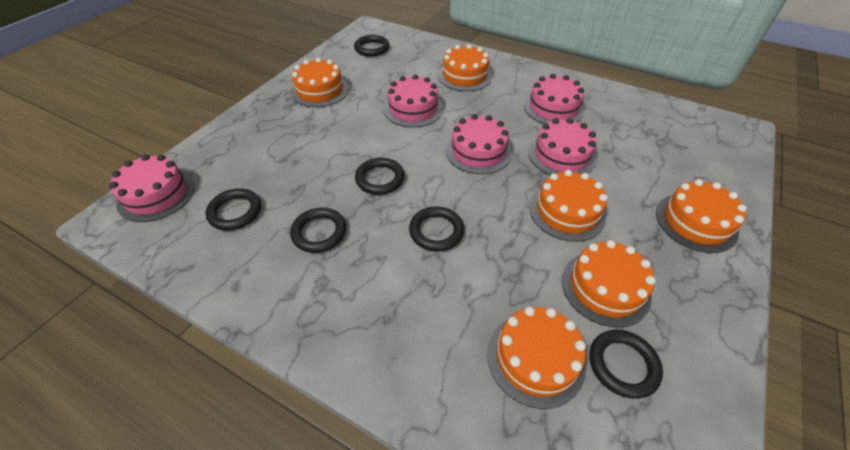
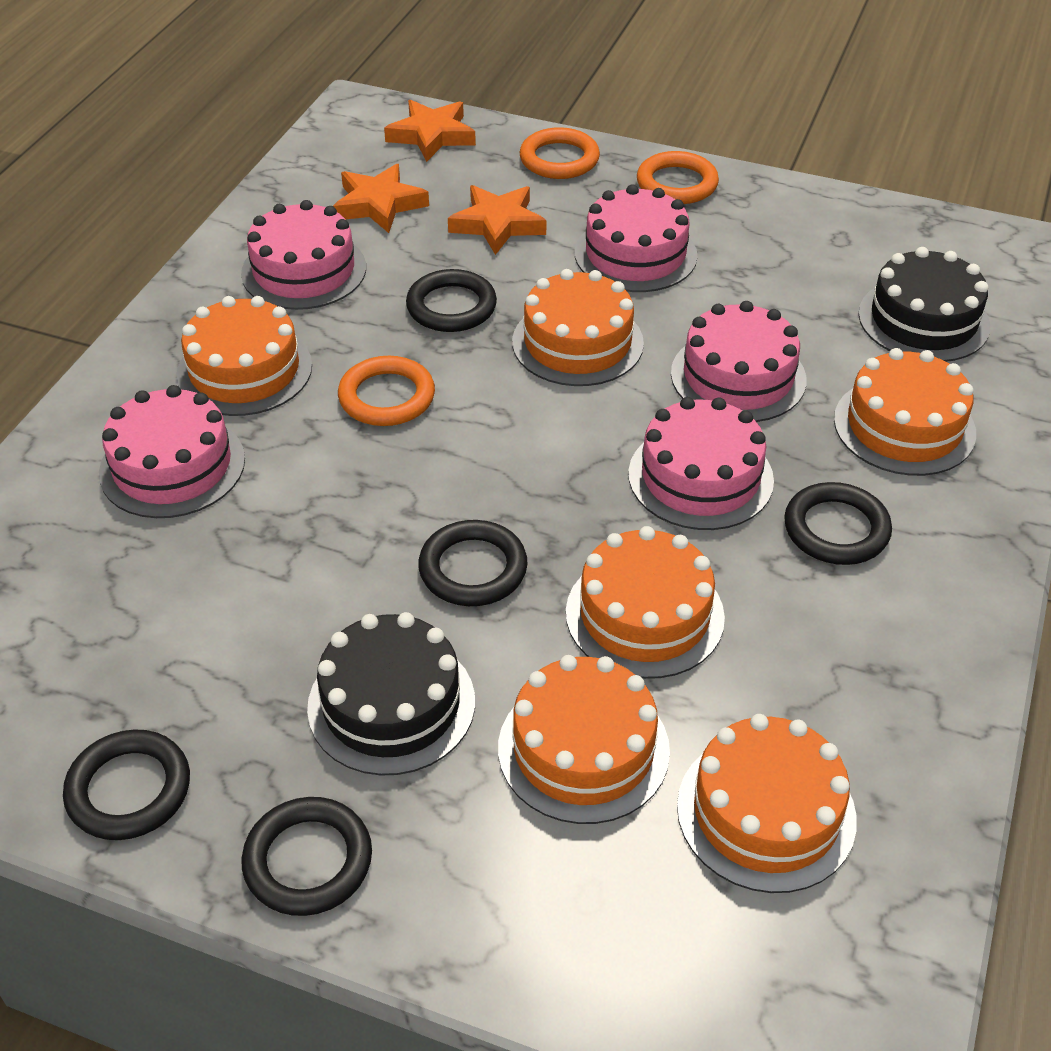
black cake: 0 -> 2
black ring: 6 -> 5
orange ring: 0 -> 3
orange star: 0 -> 3

